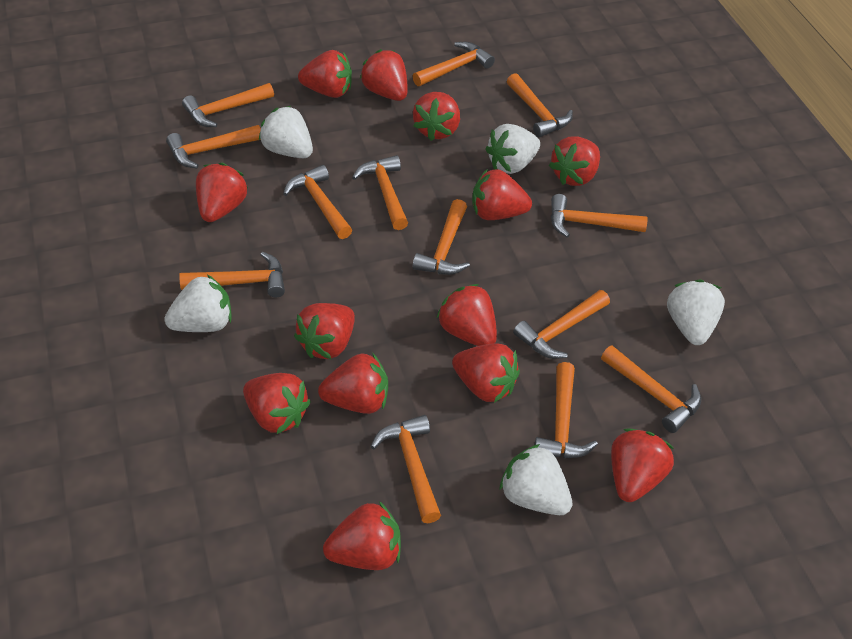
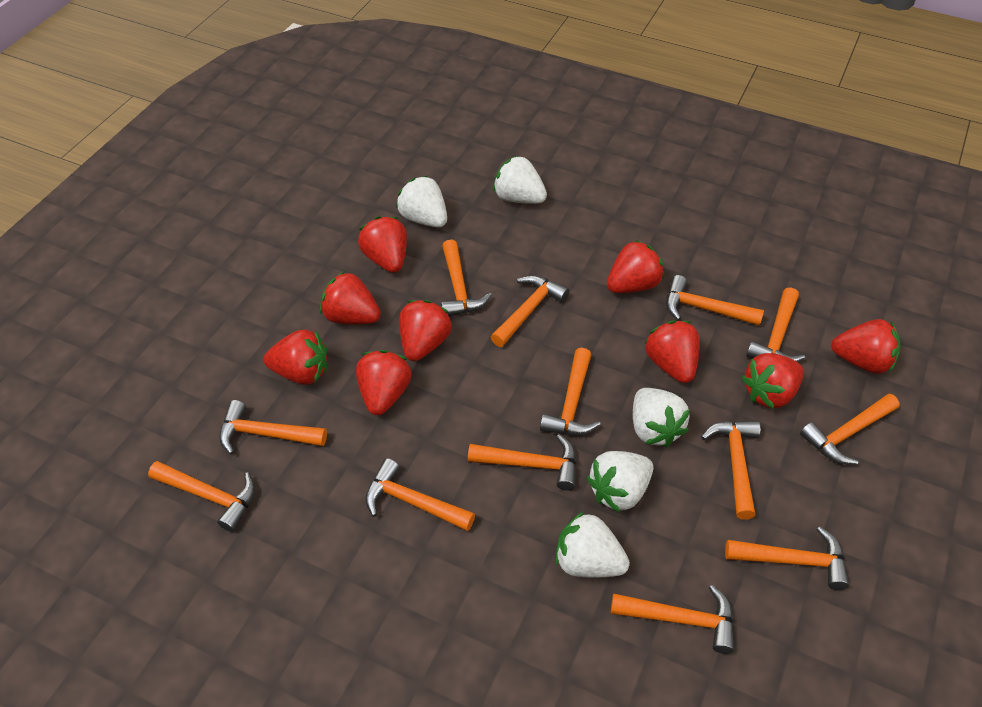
red strawberry: 13 -> 9

